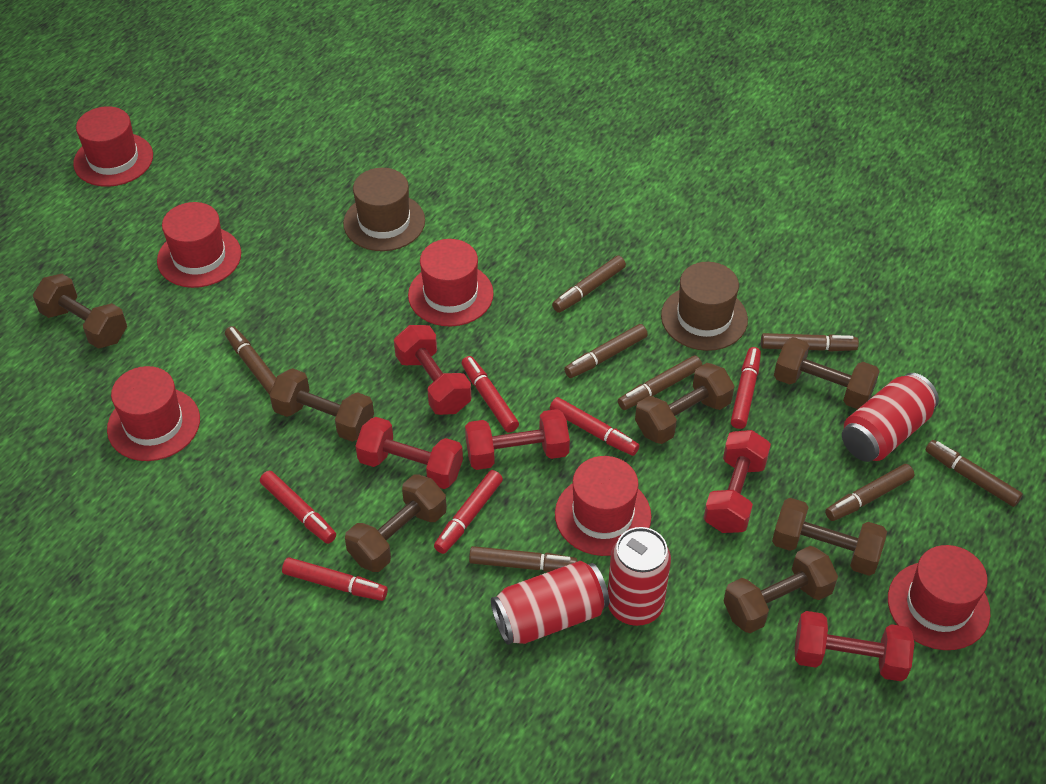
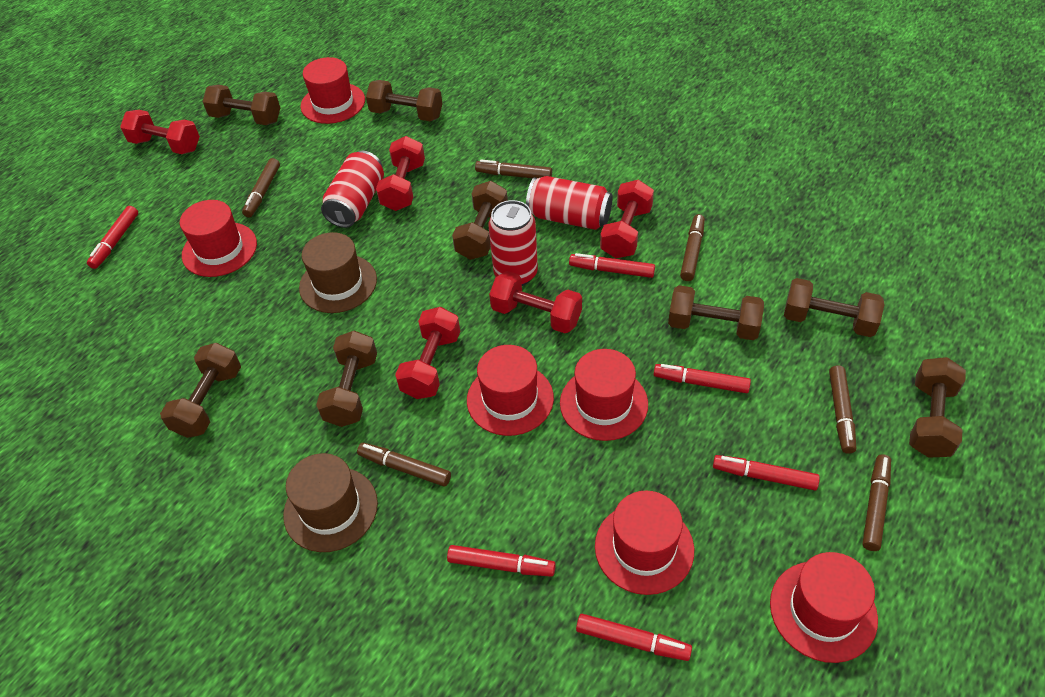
brown dumbbell: 7 -> 8
brown marker: 8 -> 6

